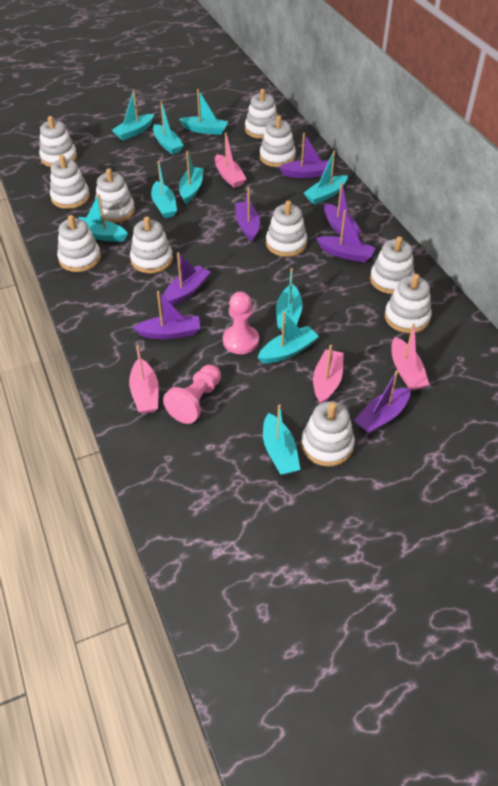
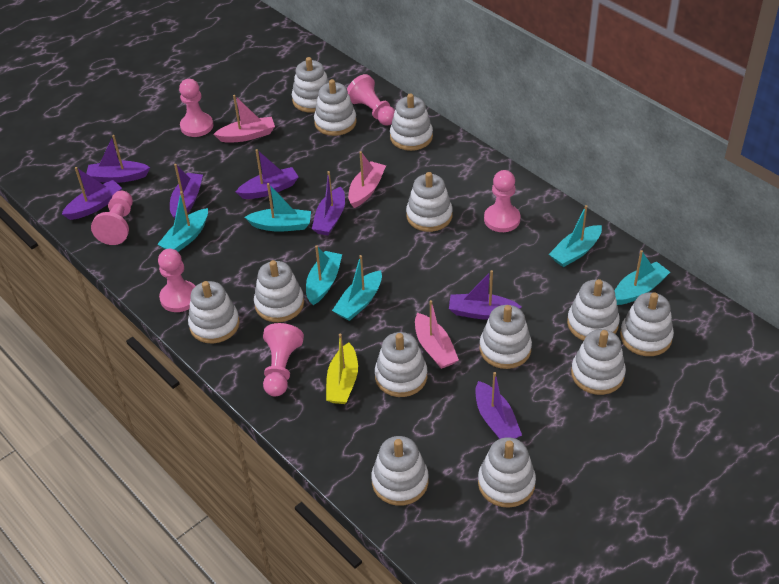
pink boat: 4 -> 3
pink pawn: 2 -> 6
turquoise boat: 10 -> 6
white stacking toy: 11 -> 13
yellow boat: 0 -> 1

